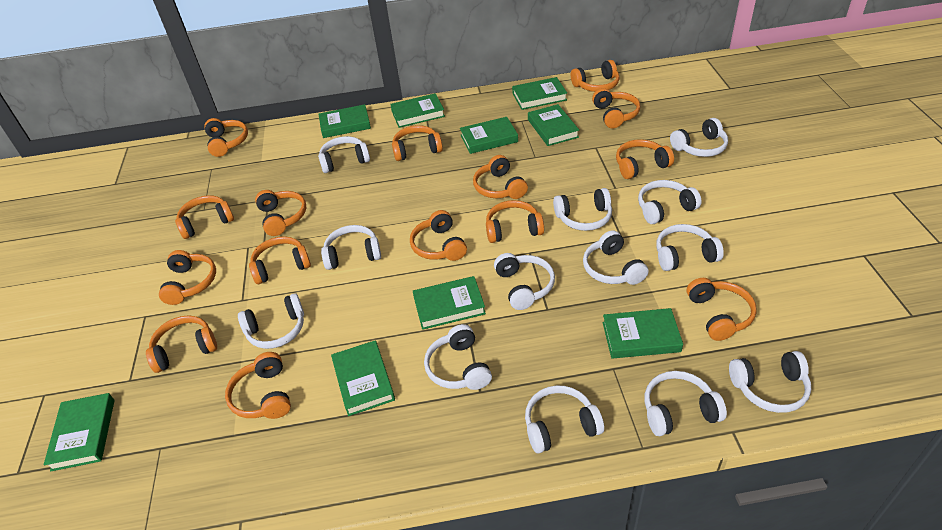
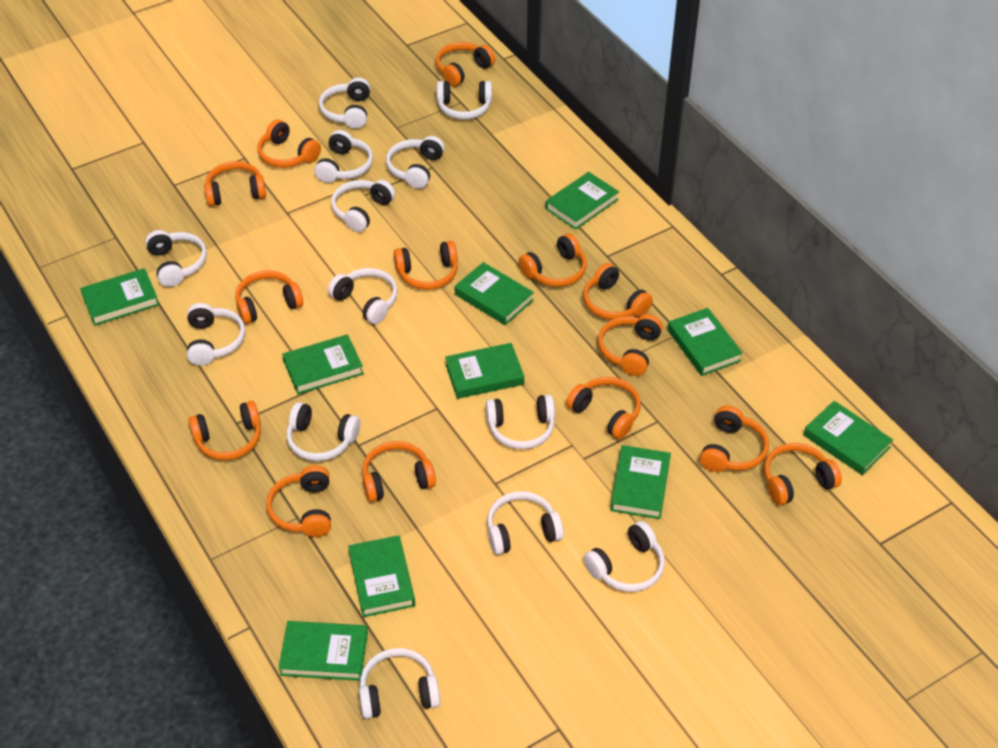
green book: 9 -> 10
orange headphones: 15 -> 14

